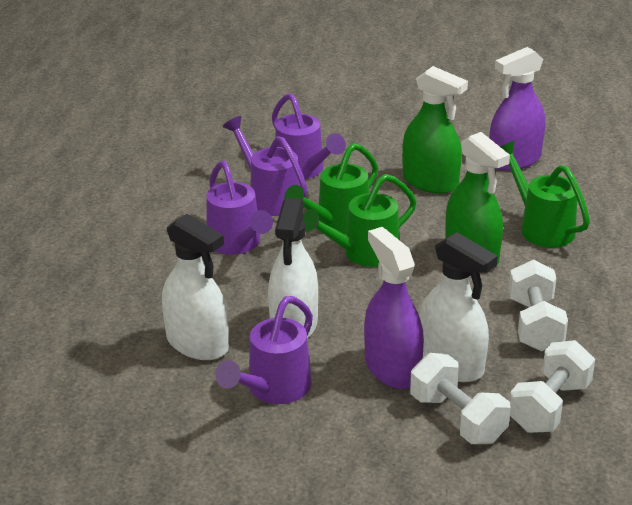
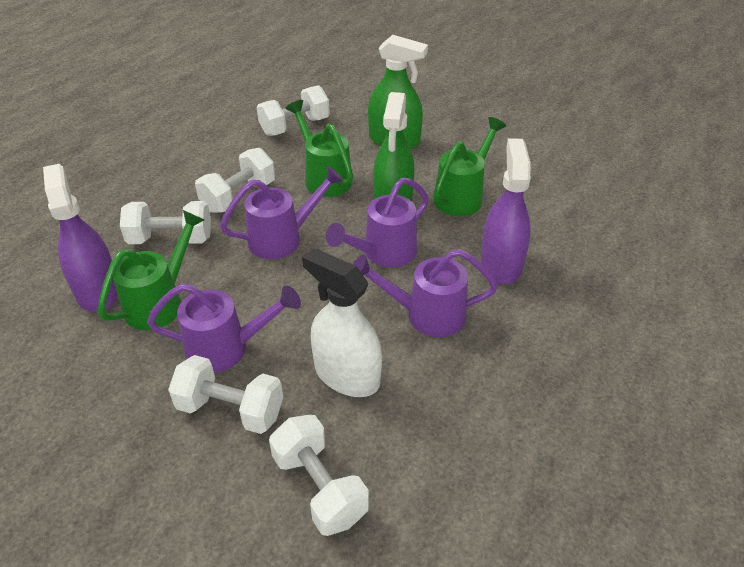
white dumbbell: 3 -> 5
white spray bottle: 3 -> 1

